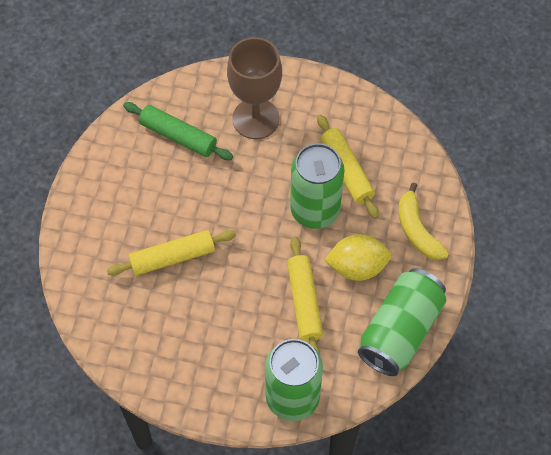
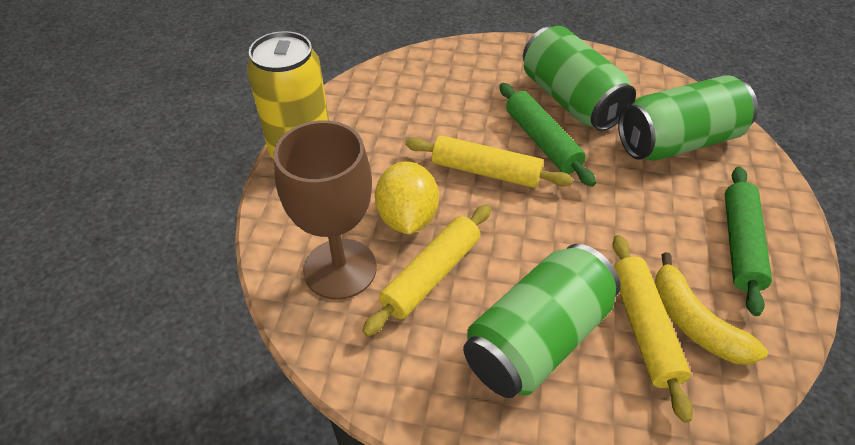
green rolling pin: 1 -> 2
yellow can: 0 -> 1

